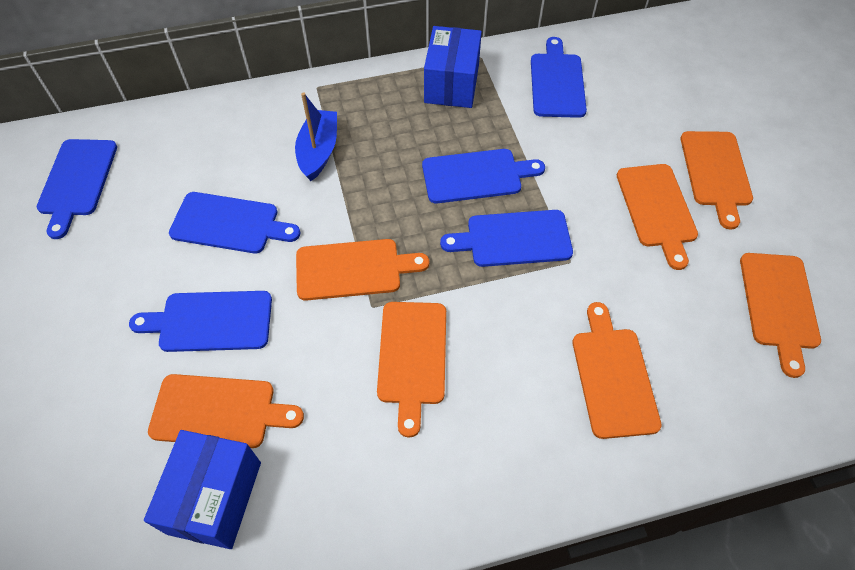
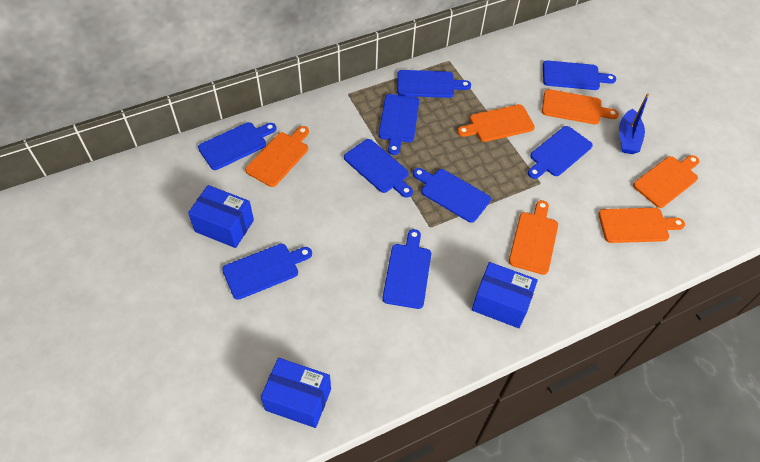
blue box: 2 -> 3
blue cutting board: 6 -> 9
orange cutting board: 7 -> 6

